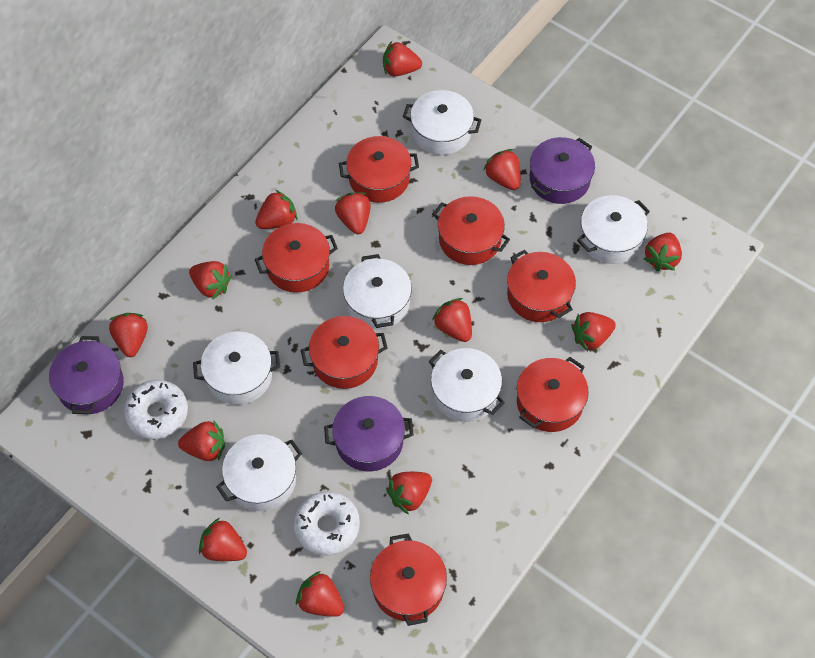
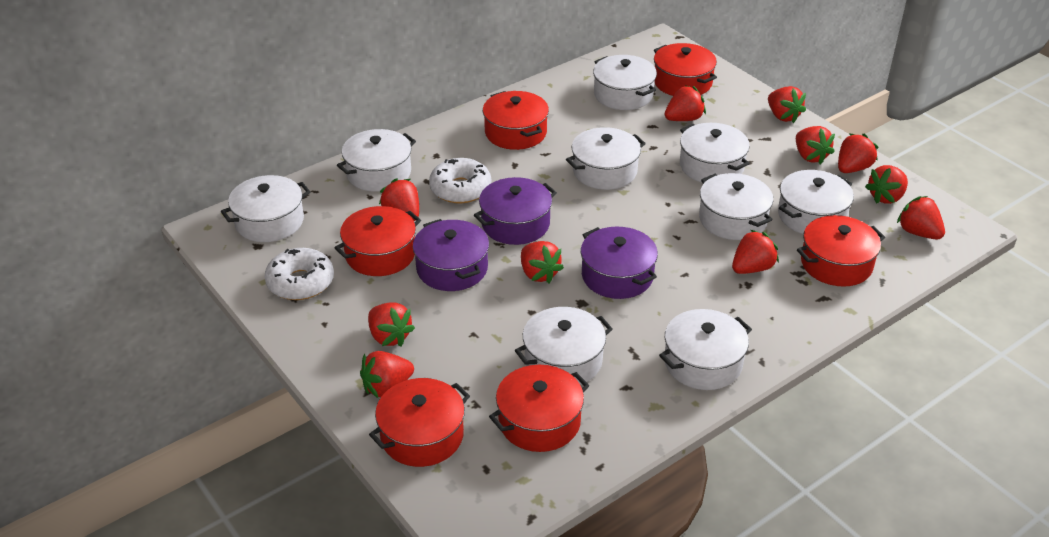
red pot: 7 -> 6
red strawberry: 13 -> 11
white pot: 6 -> 9

